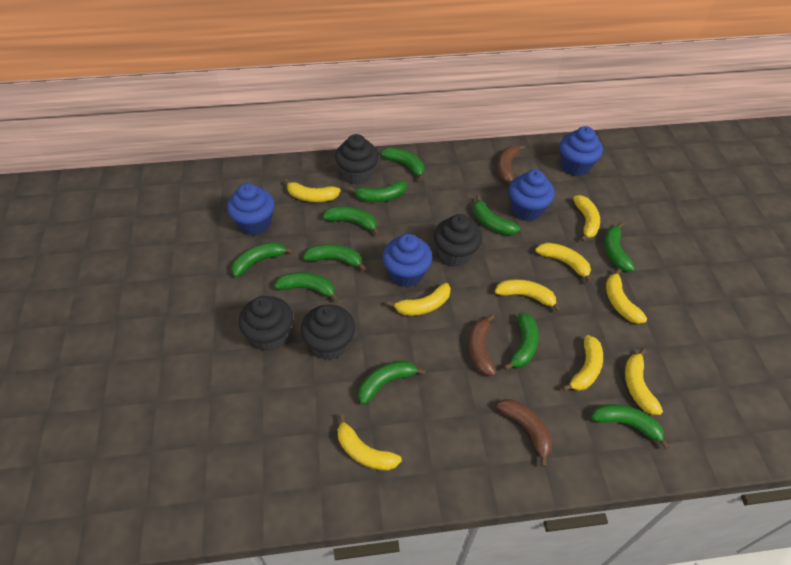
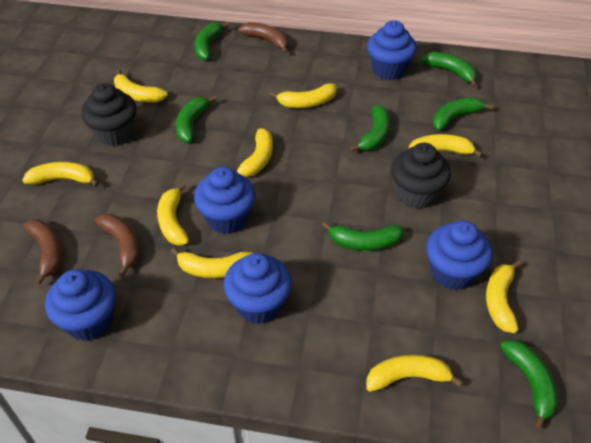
black cupcake: 4 -> 2
blue cupcake: 4 -> 5
green banana: 11 -> 7

